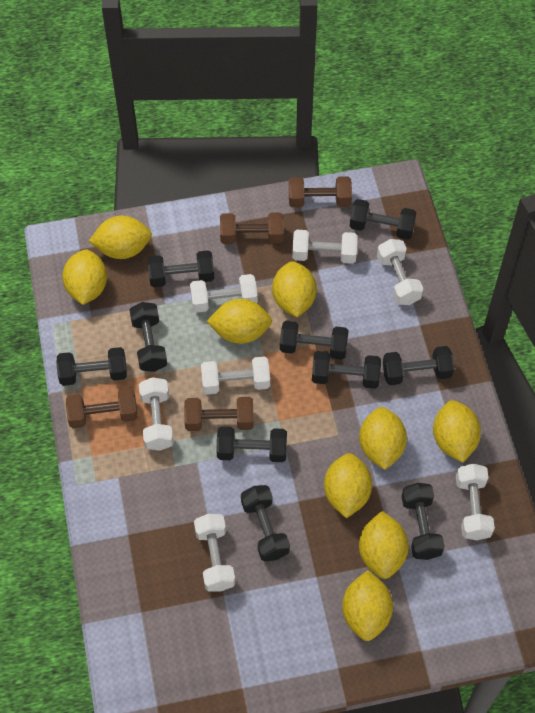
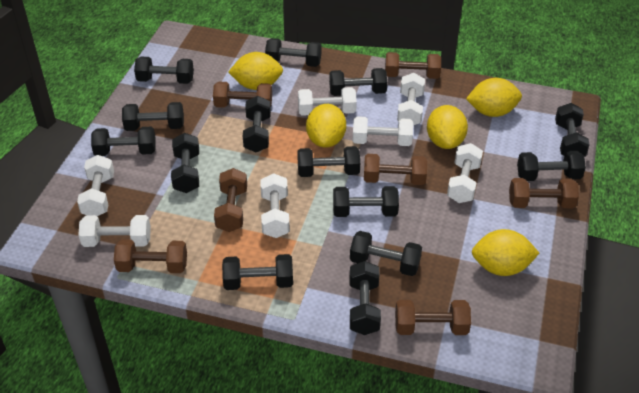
black dumbbell: 10 -> 14
brown dumbbell: 4 -> 7
yellow lemon: 9 -> 5

